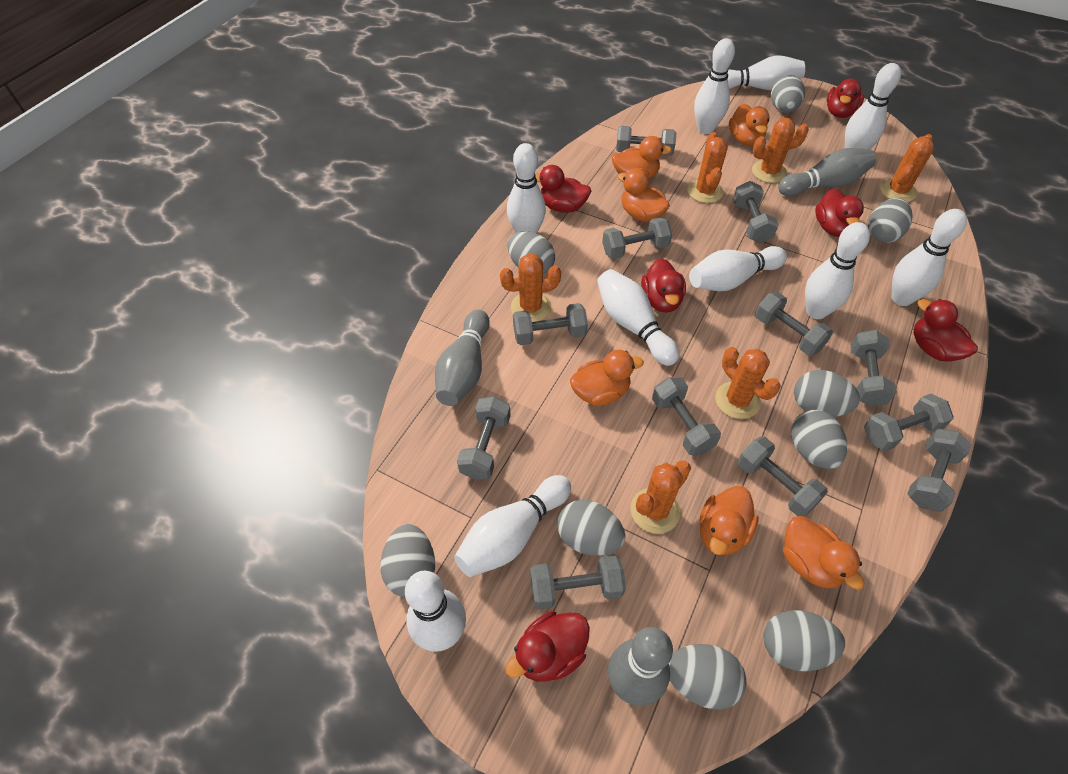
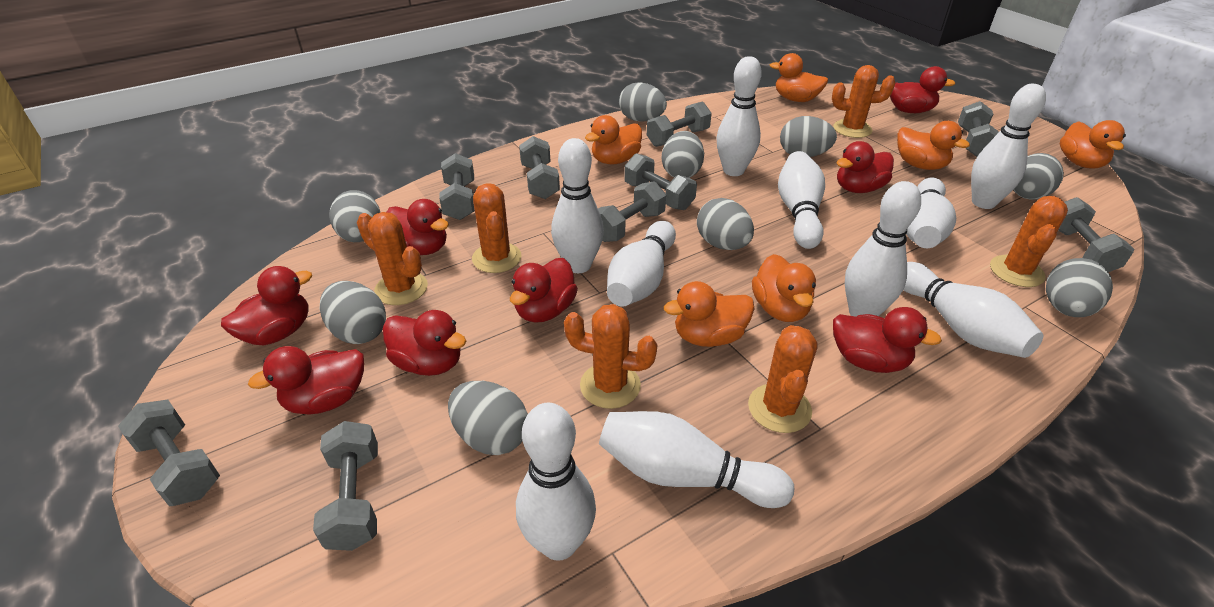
grey bowling pin: 3 -> 0
grey dumbbell: 12 -> 9
red duck: 6 -> 8

